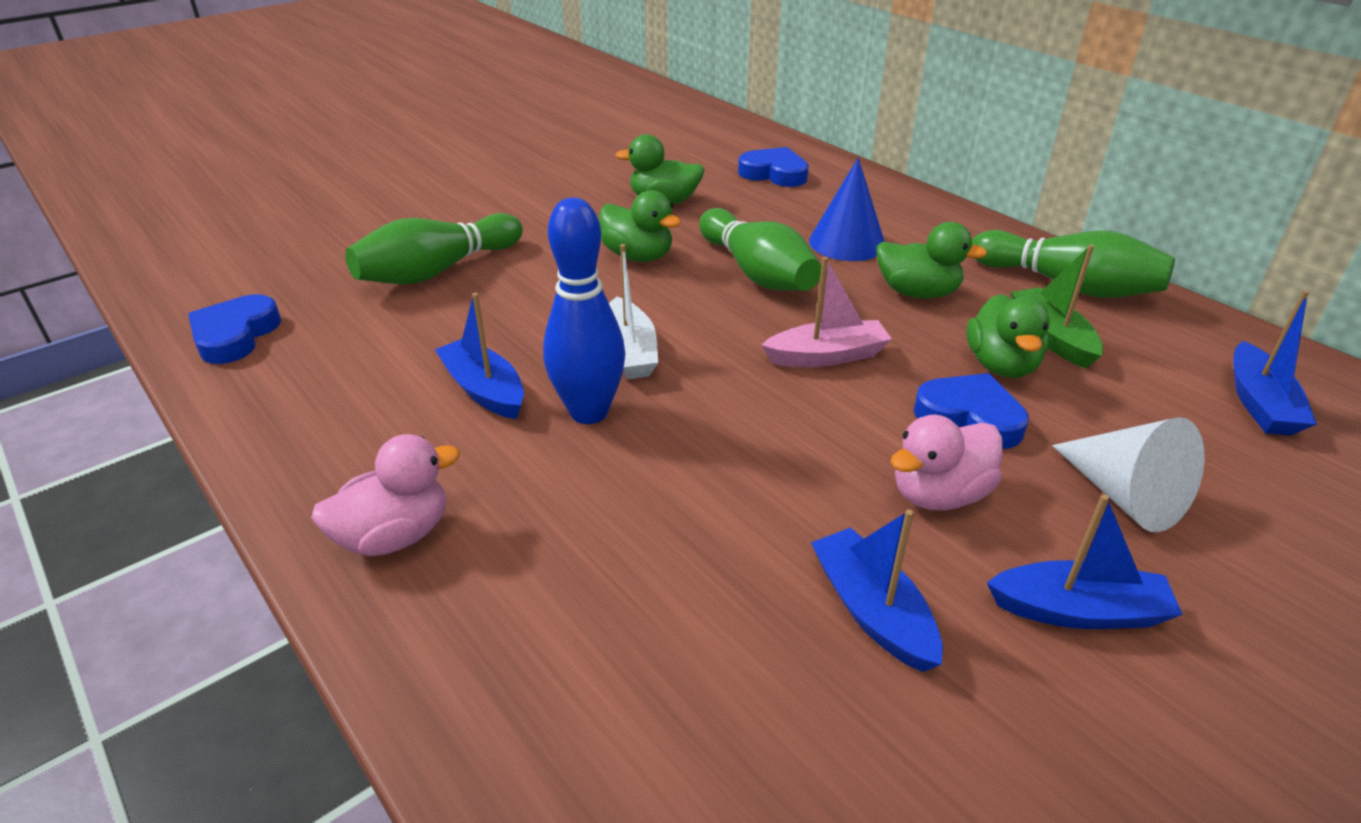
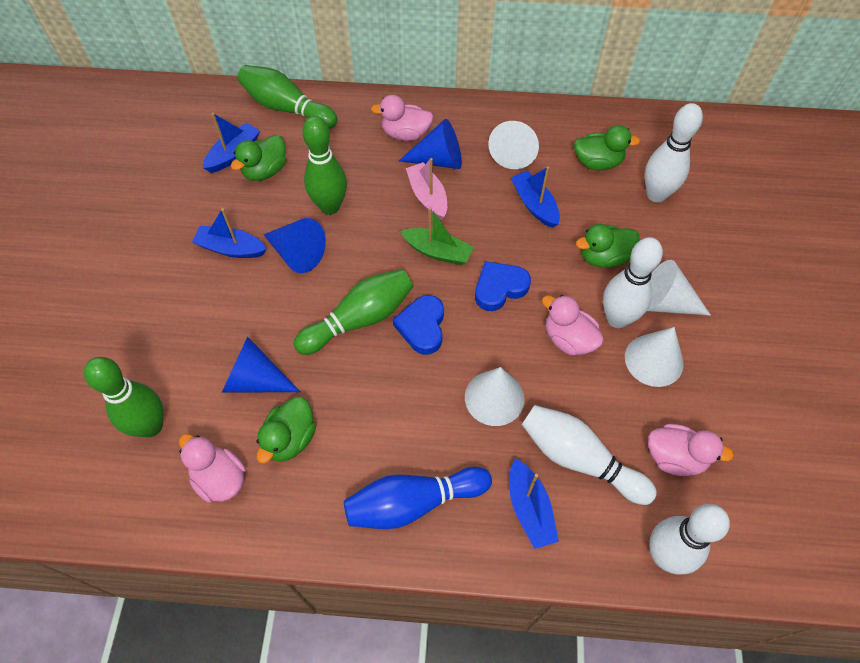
blue cone: 1 -> 3
blue heart: 3 -> 2
green bowling pin: 3 -> 4
pink duck: 2 -> 4
white boat: 1 -> 0
white bowling pin: 0 -> 4
white cone: 1 -> 4

